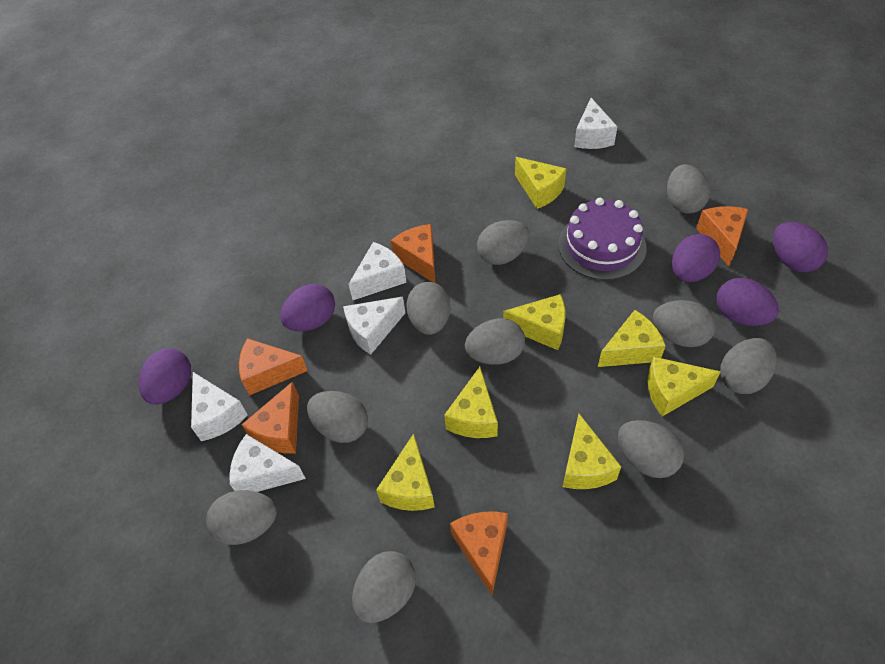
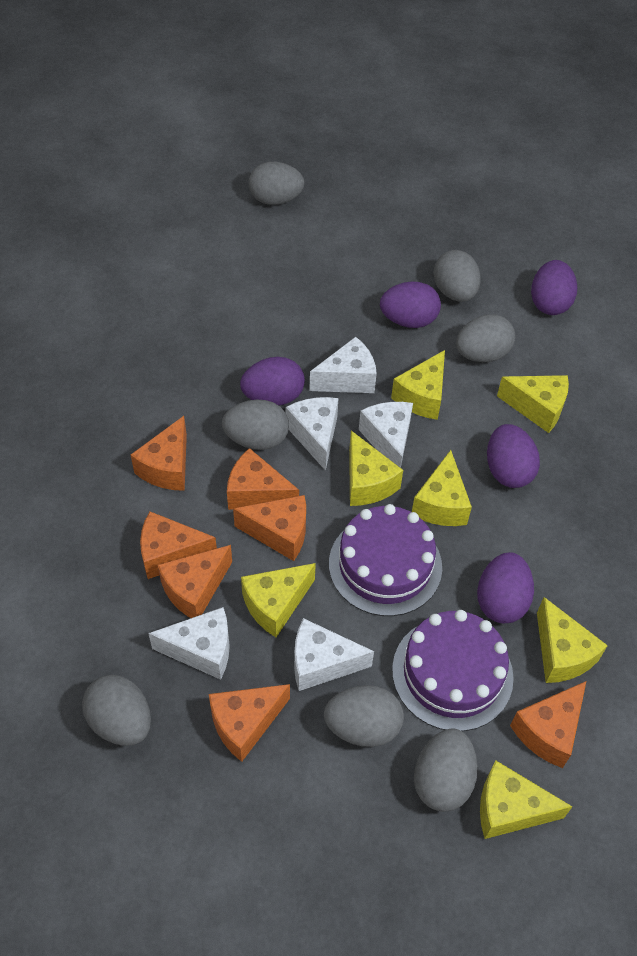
grey egg: 10 -> 7
orange cheese: 5 -> 7
purple cake: 1 -> 2

